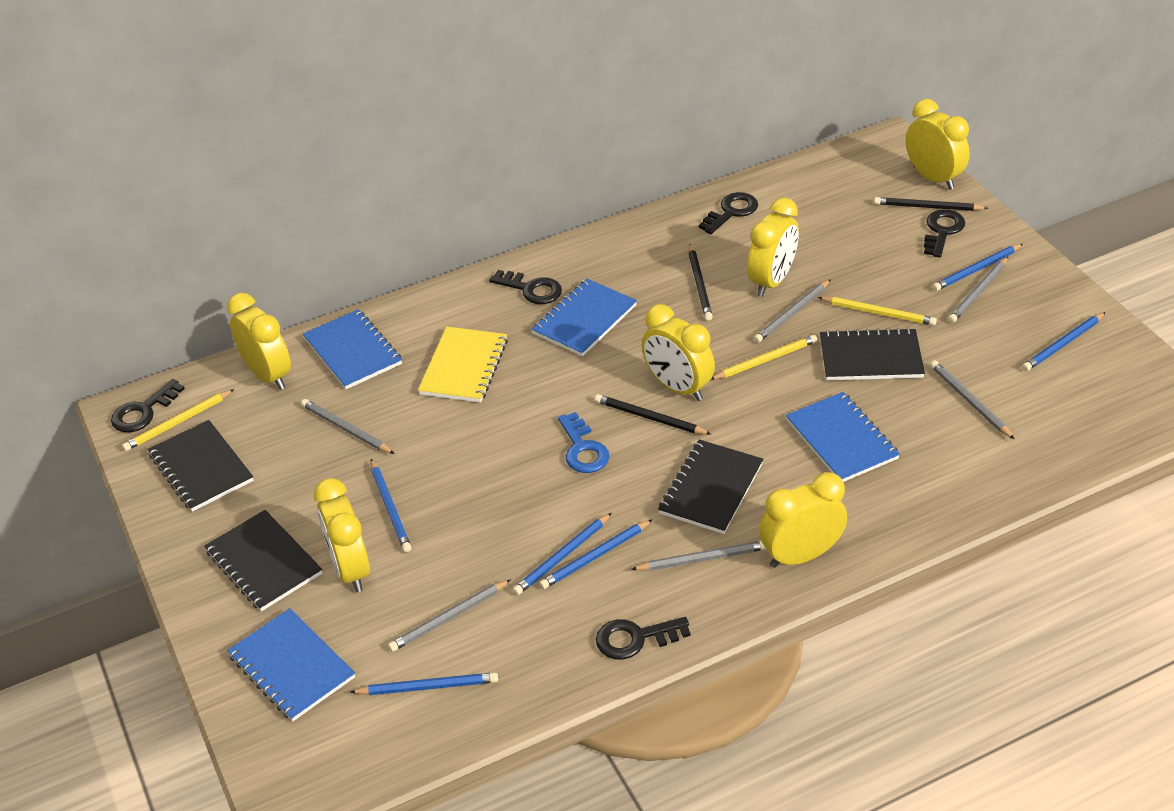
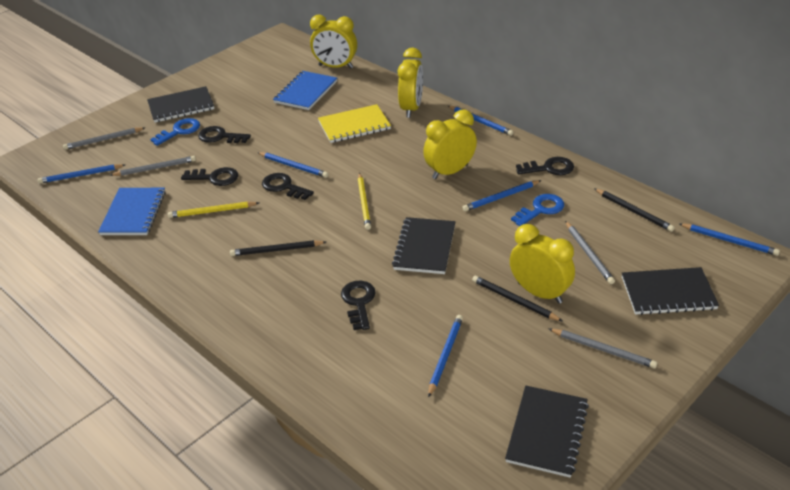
blue key: 1 -> 2
blue notebook: 4 -> 2
grey pencil: 6 -> 4
yellow clock: 6 -> 4
yellow pencil: 3 -> 2

